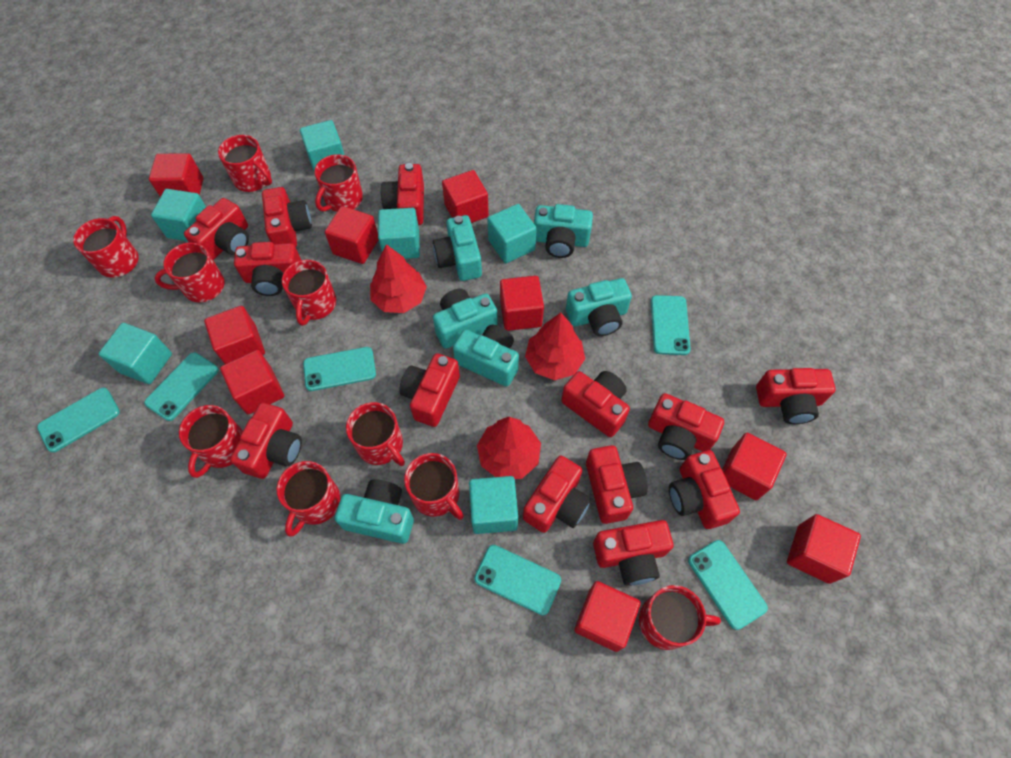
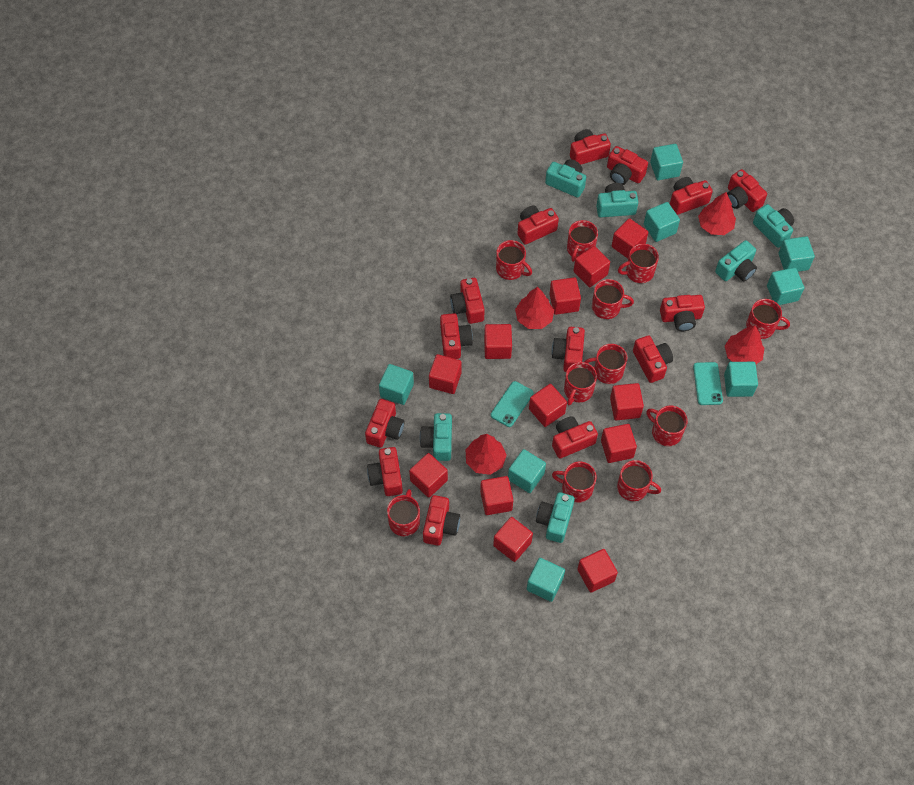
red camera: 13 -> 14
red cube: 9 -> 12
red mug: 10 -> 11
red tree: 3 -> 4
turquoise cube: 6 -> 8
turquoise phone: 6 -> 2

